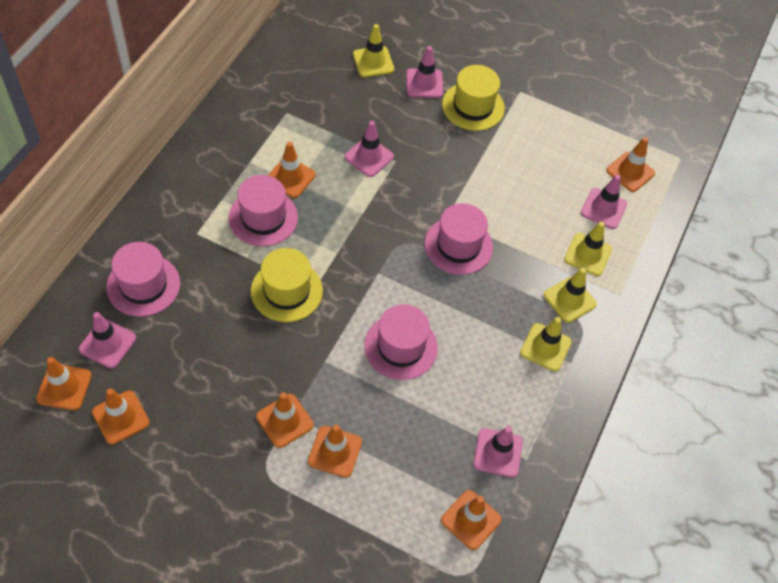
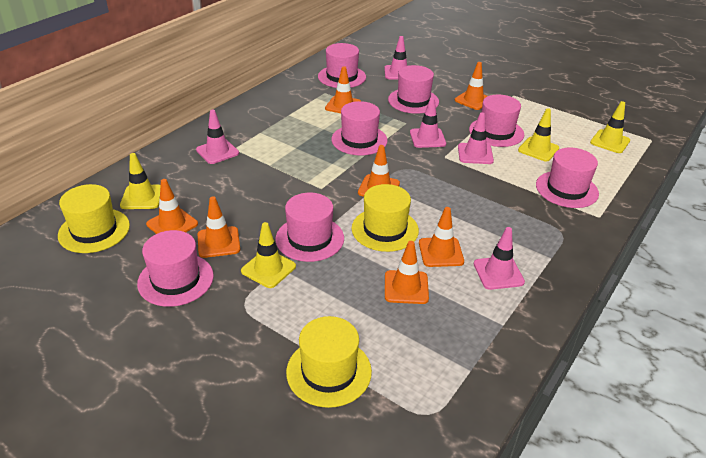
pink hat: 4 -> 7
yellow hat: 2 -> 3

